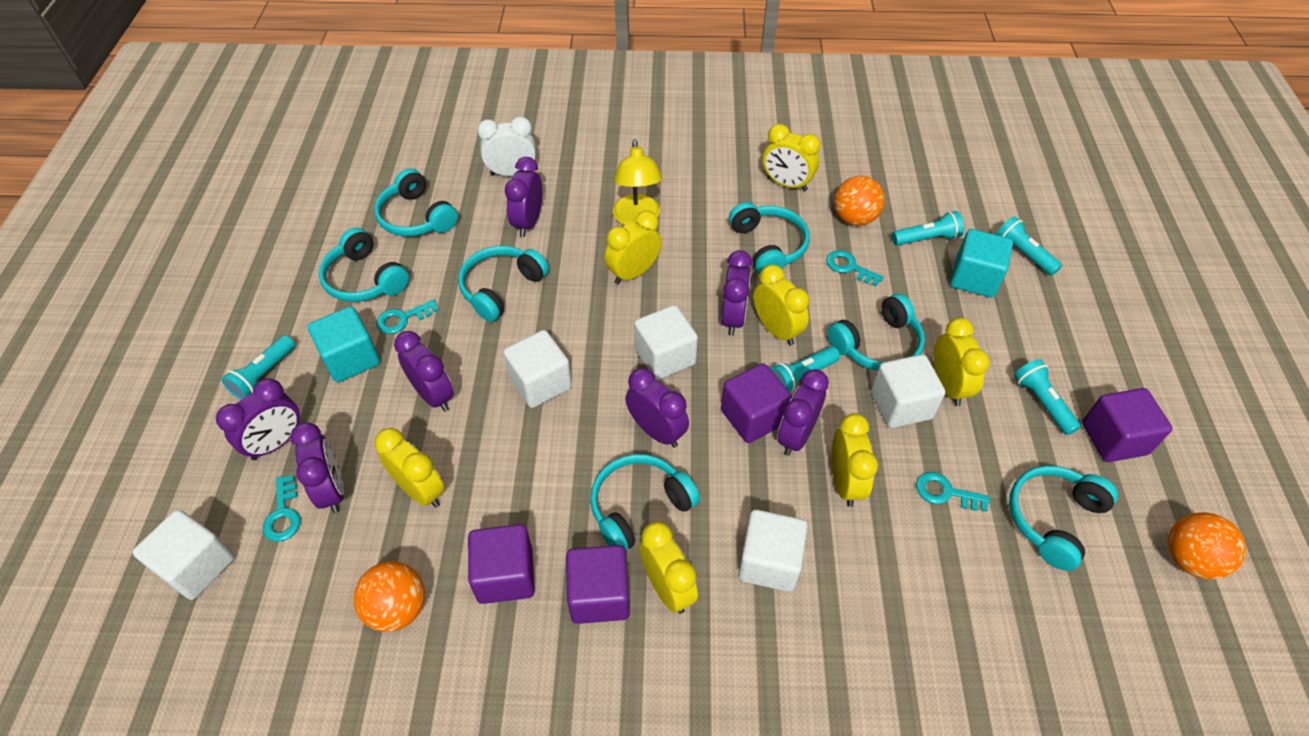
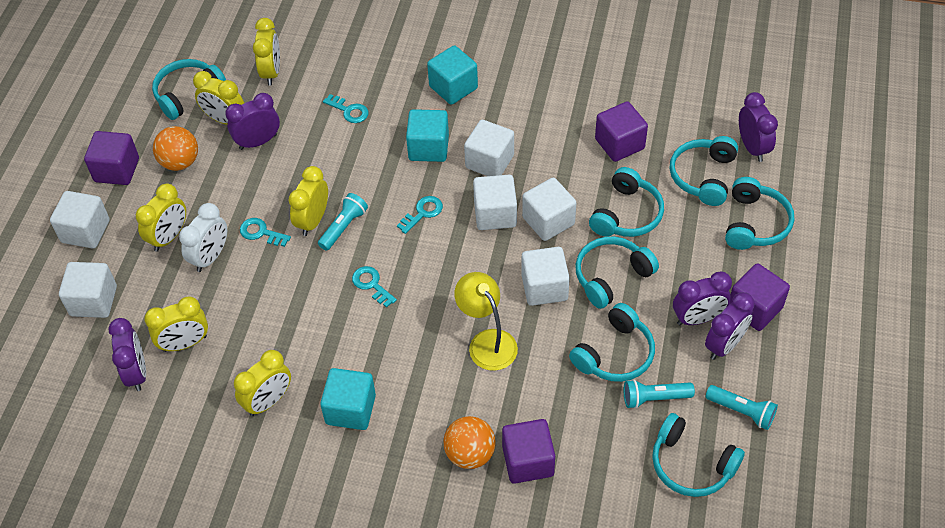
orange ball: 3 -> 2
purple clock: 7 -> 5
turquoise cube: 2 -> 3
turquoise flashlight: 5 -> 3
white cube: 5 -> 6
yellow clock: 7 -> 6

